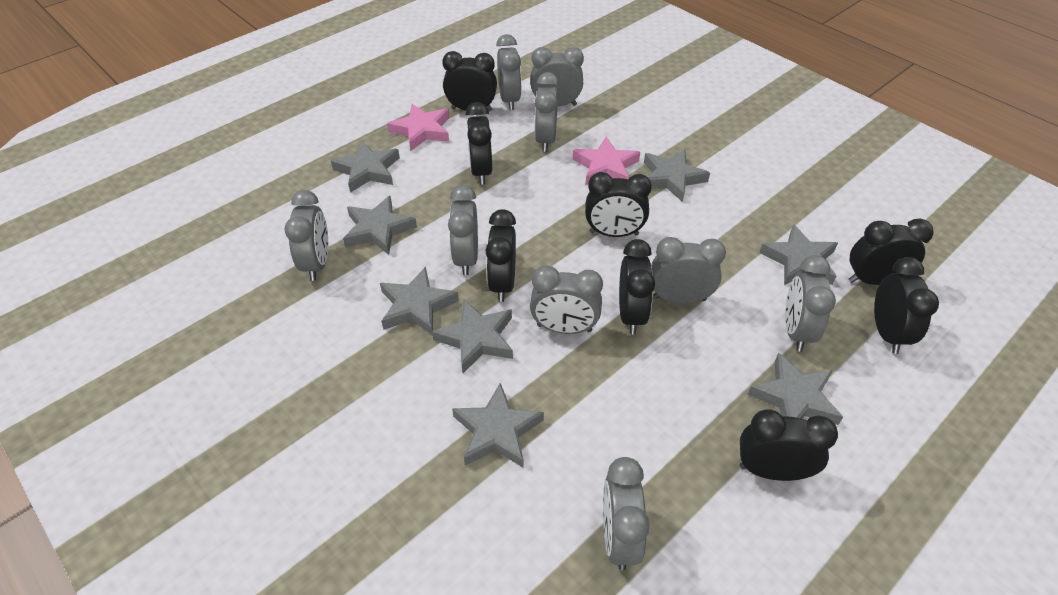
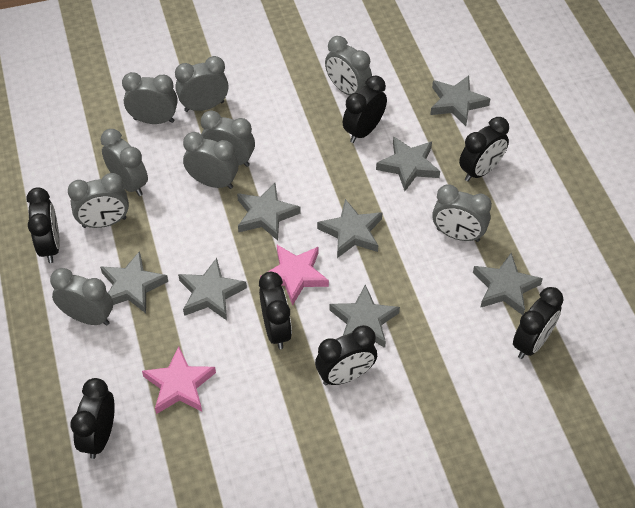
black clock: 8 -> 7

